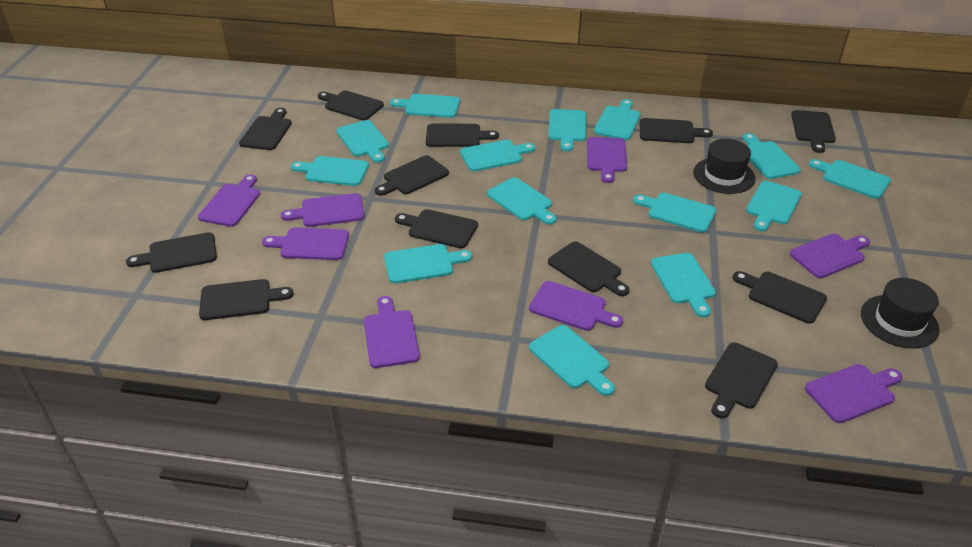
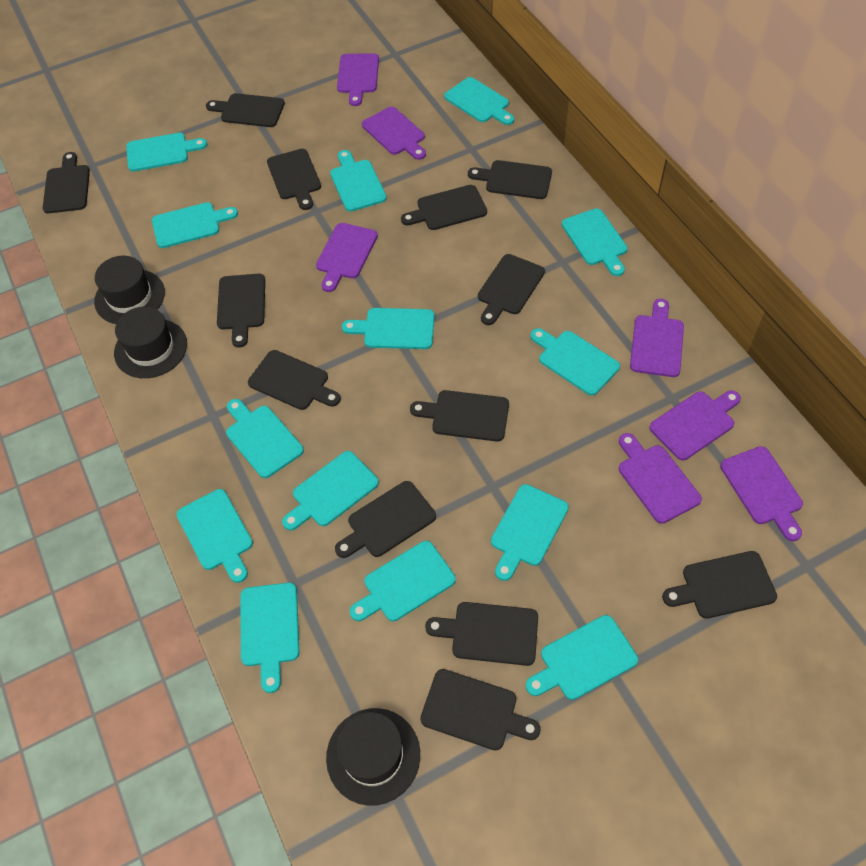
black cutting board: 12 -> 13
black hat: 2 -> 3
purple cutting board: 8 -> 7

